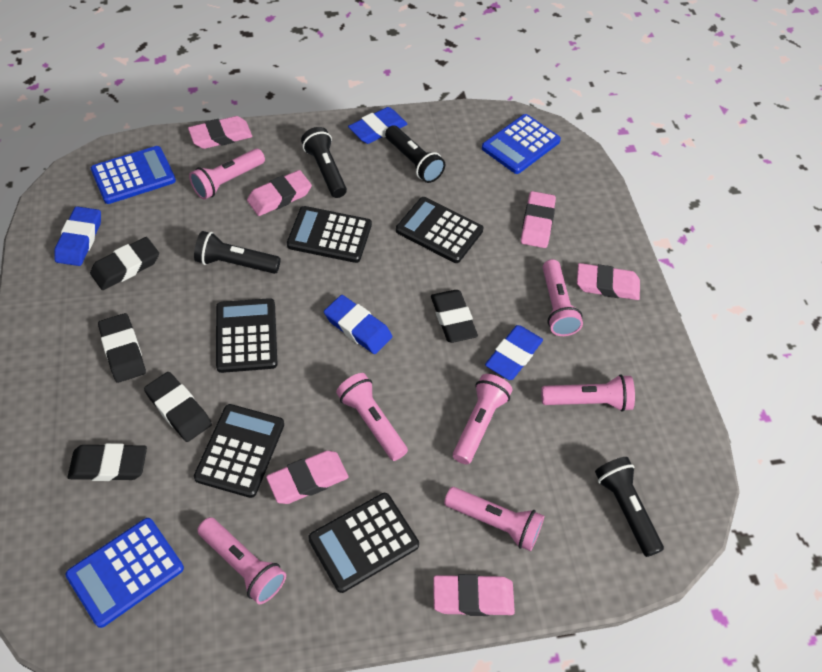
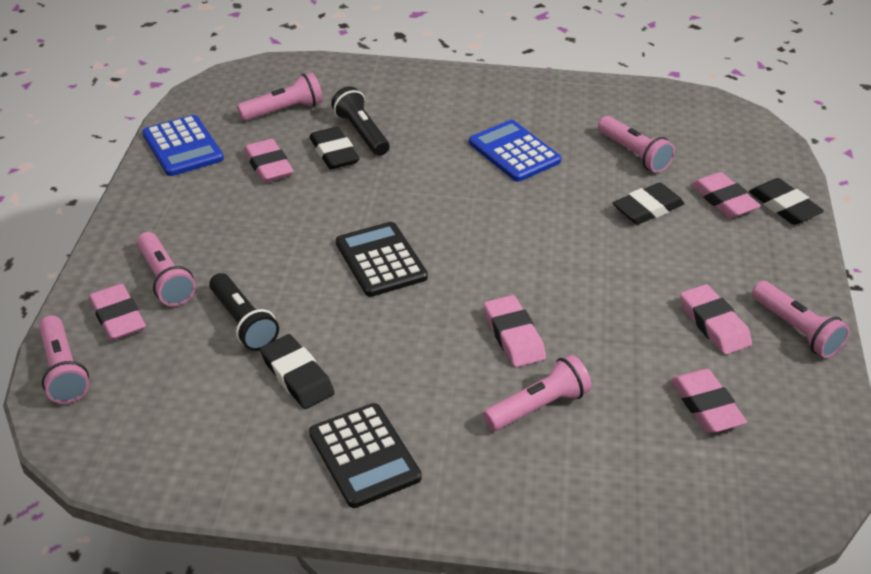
black calculator: 5 -> 2
black eraser: 5 -> 4
black flashlight: 4 -> 2
blue calculator: 3 -> 2
blue eraser: 4 -> 0
pink flashlight: 7 -> 6

